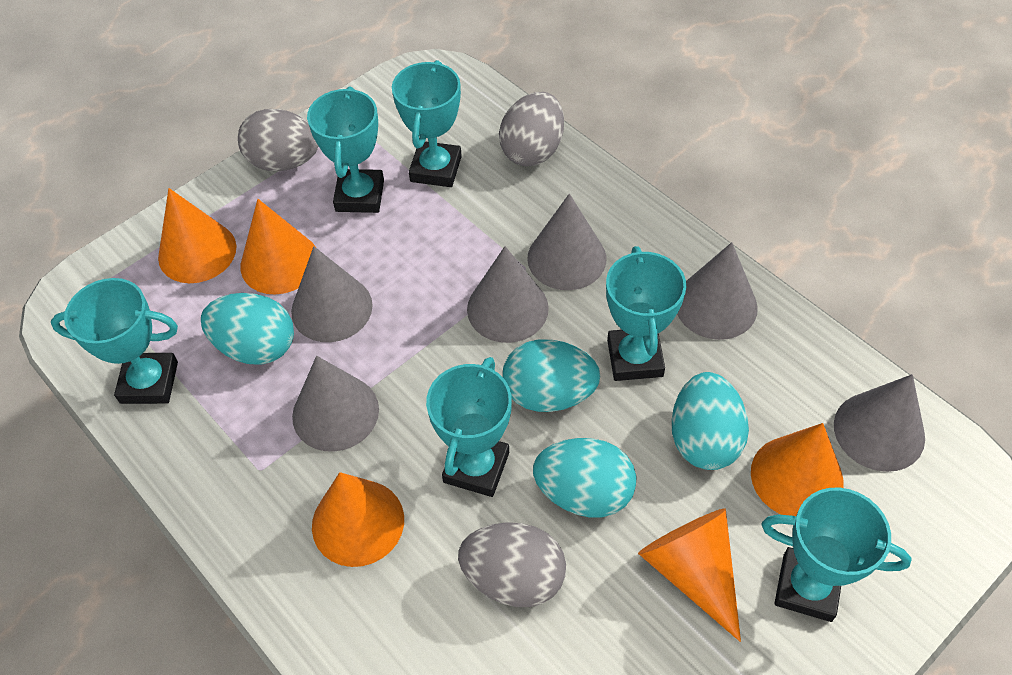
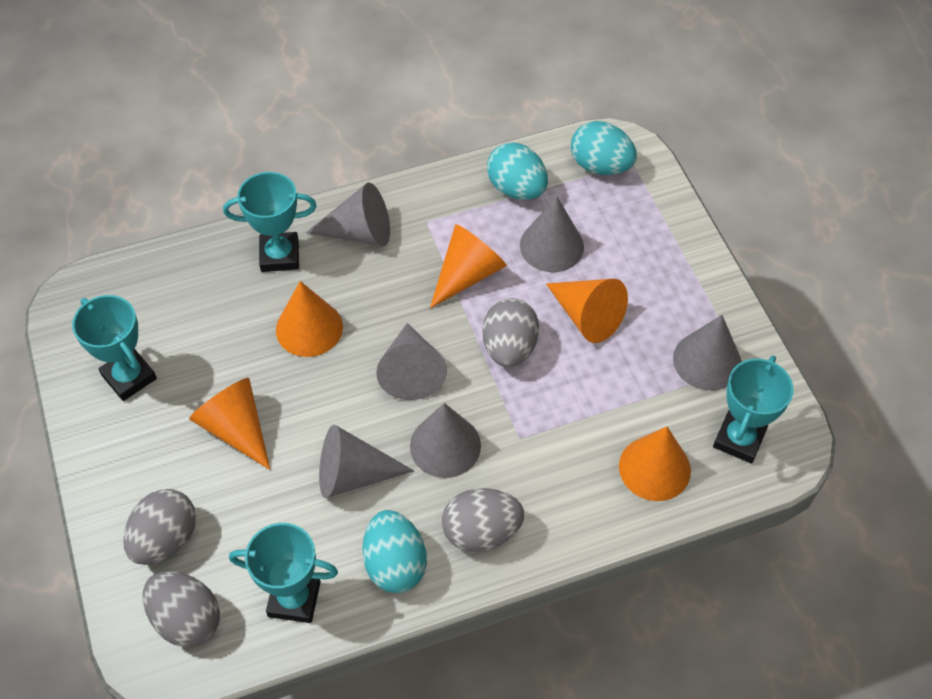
grey egg: 3 -> 4
turquoise egg: 4 -> 3
turquoise trophy: 6 -> 4

